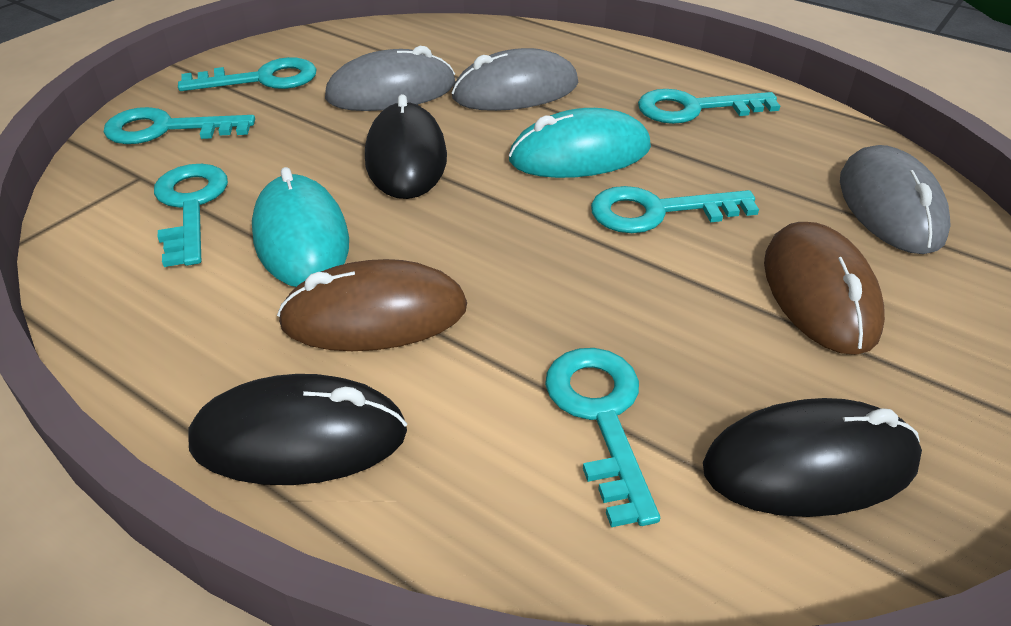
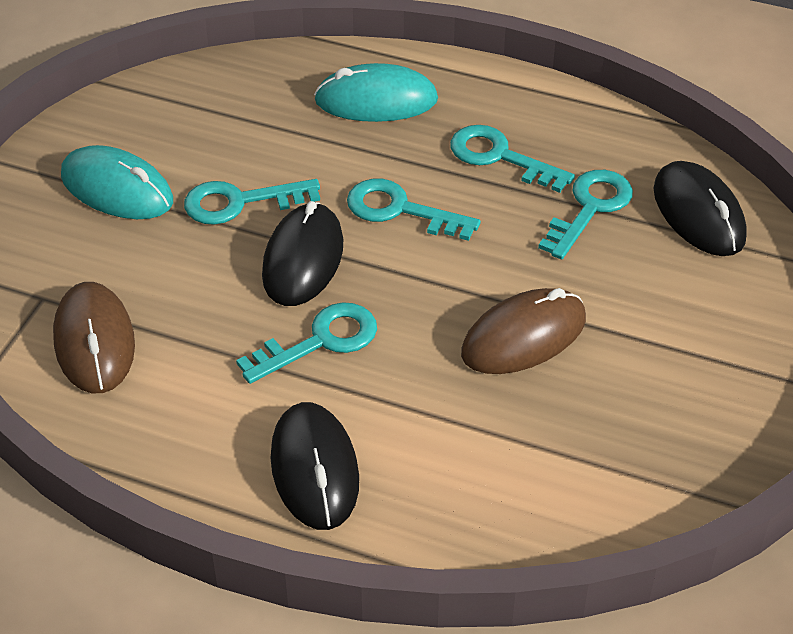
grey mouse: 3 -> 0
turquoise key: 6 -> 5

